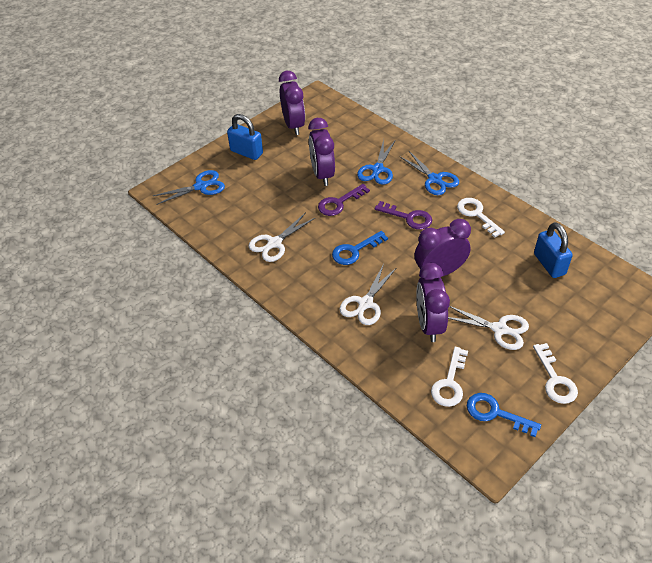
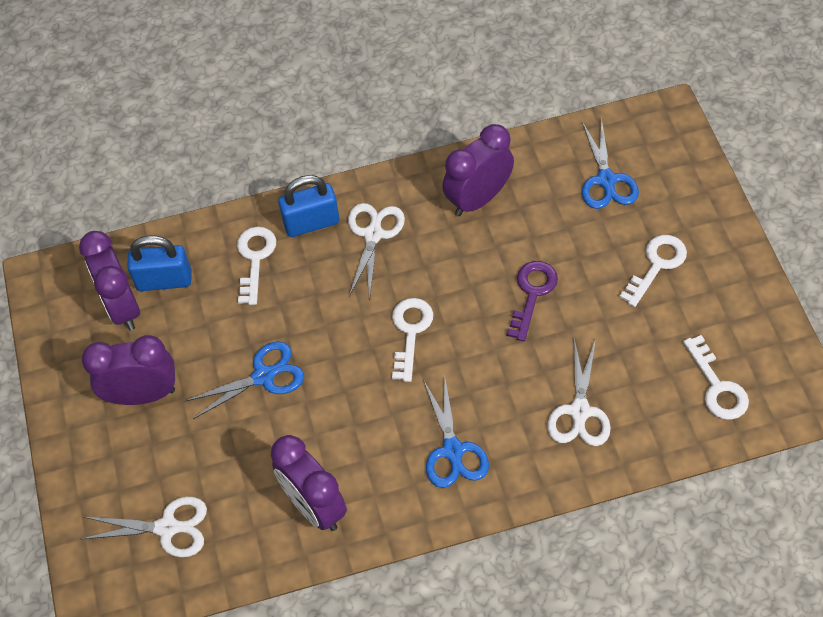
blue key: 2 -> 0
purple key: 2 -> 1
white key: 3 -> 4

